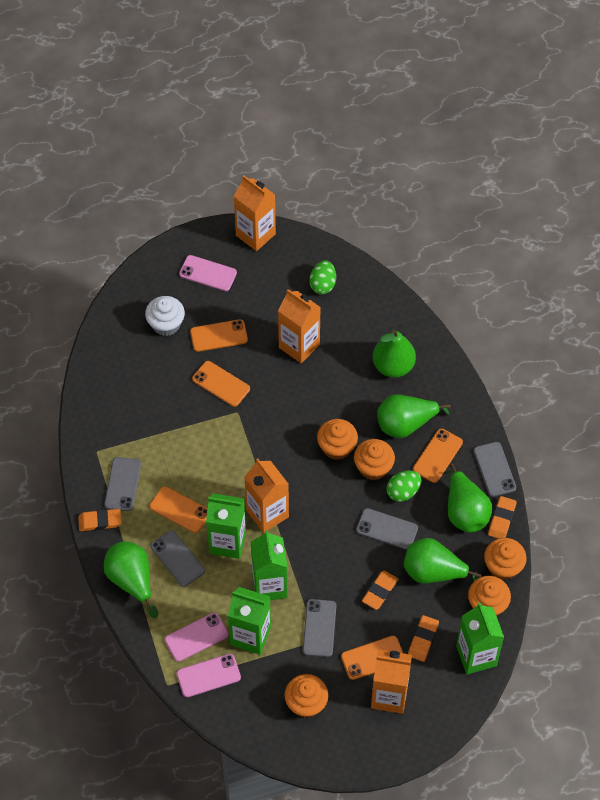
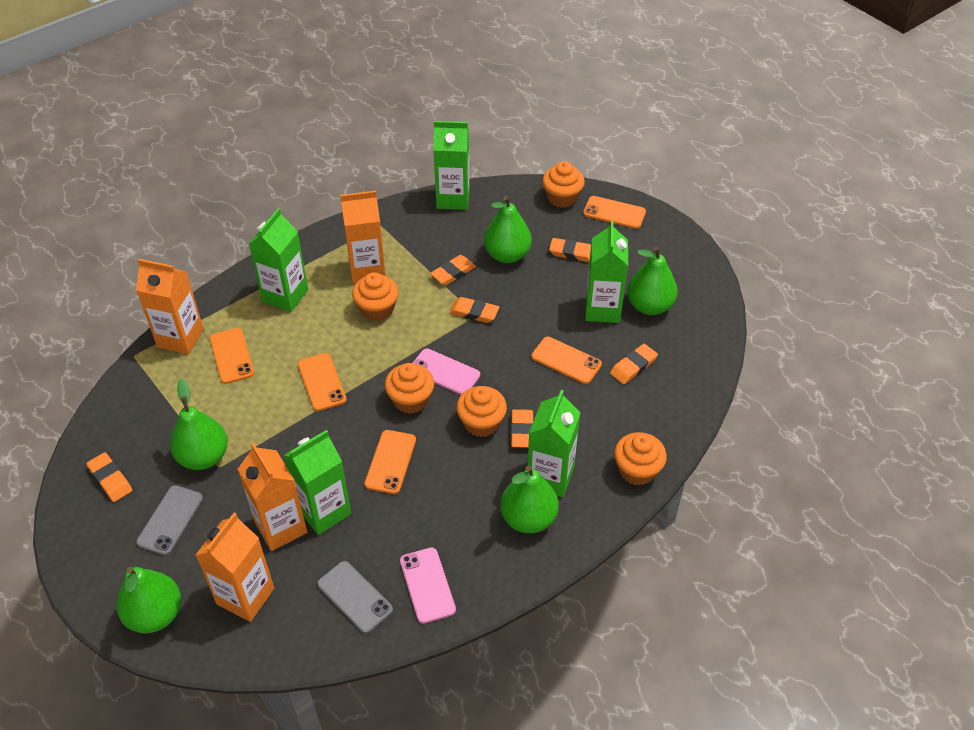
green carton: 4 -> 5
green egg: 2 -> 0
grey phone: 5 -> 2
orange eraser: 4 -> 6
pink phone: 3 -> 2
white cupcake: 1 -> 0

